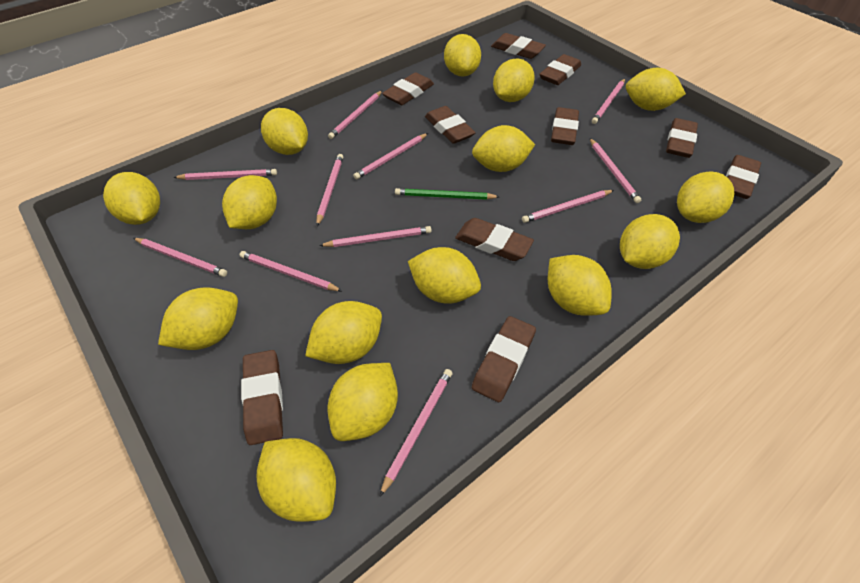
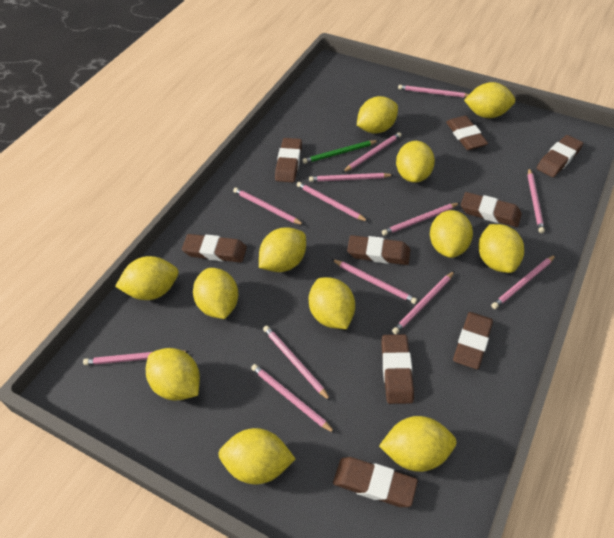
brown eraser: 10 -> 9
pink pencil: 11 -> 13
yellow lemon: 15 -> 12

